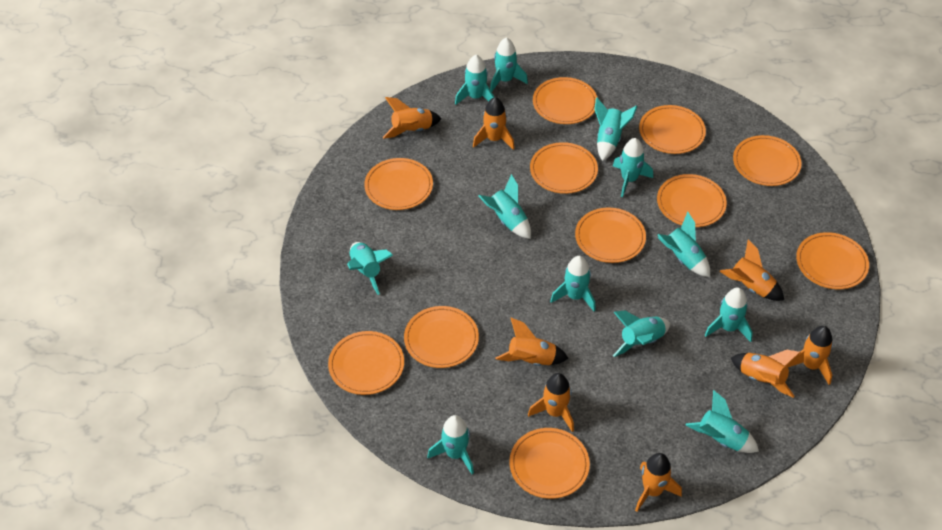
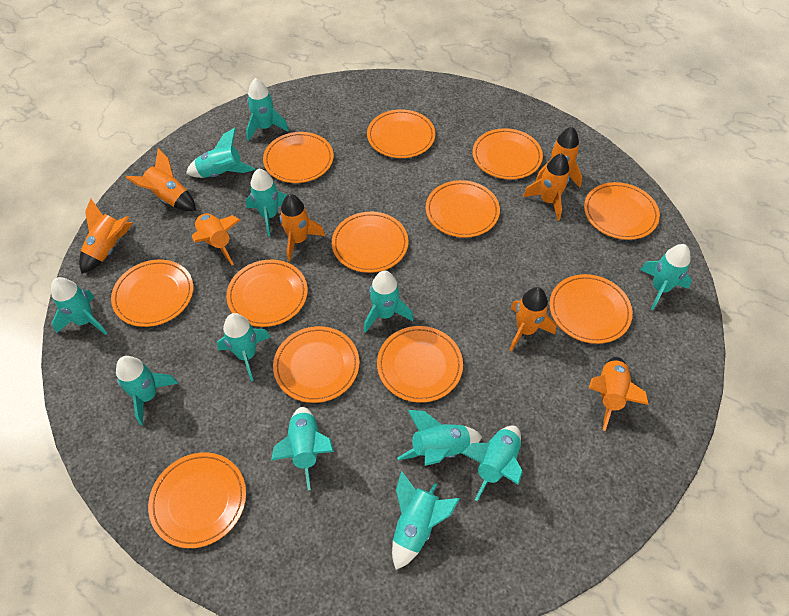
orange plate: 11 -> 12

